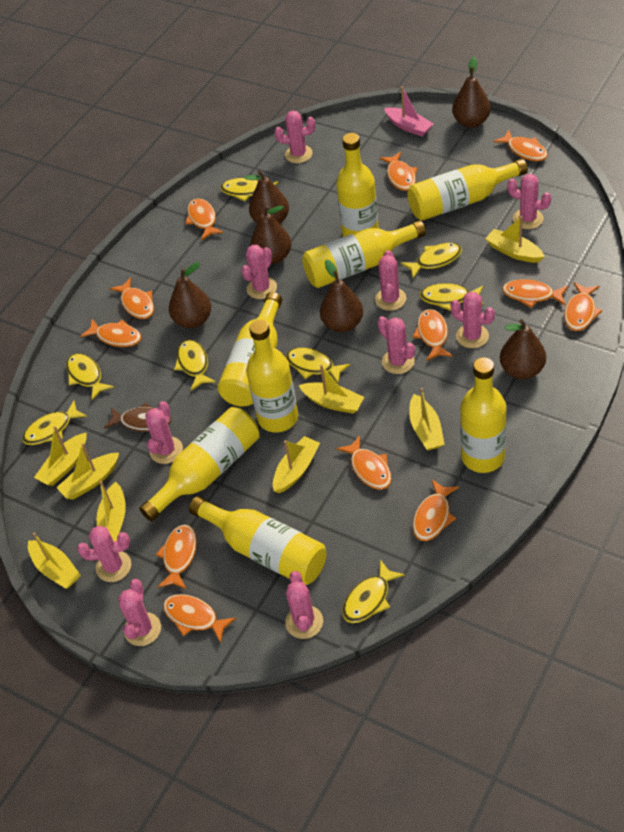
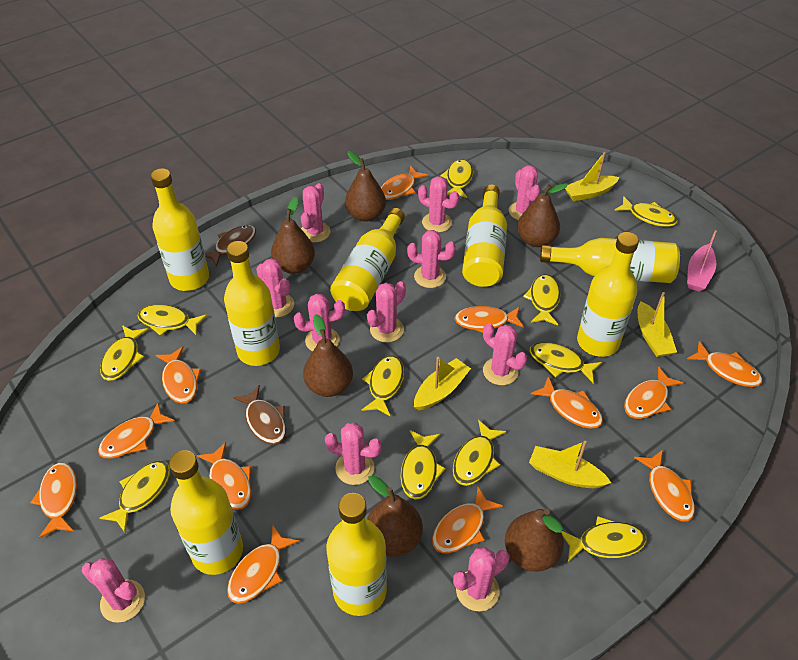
brown fish: 1 -> 2
pink cactus: 10 -> 11
yellow boat: 8 -> 4
yellow fish: 8 -> 11

